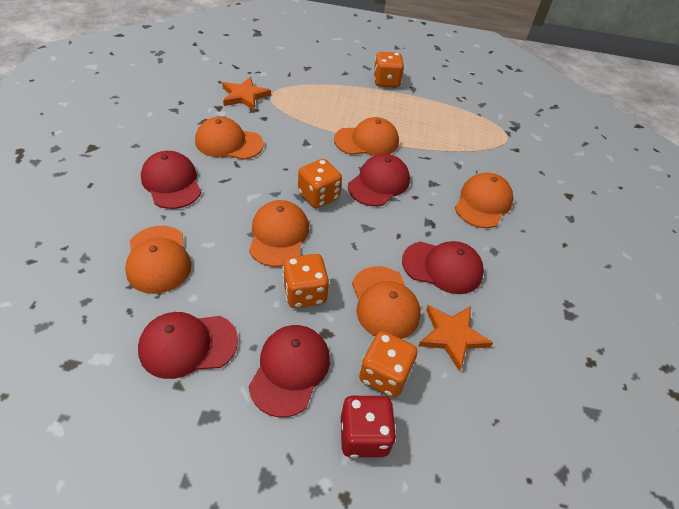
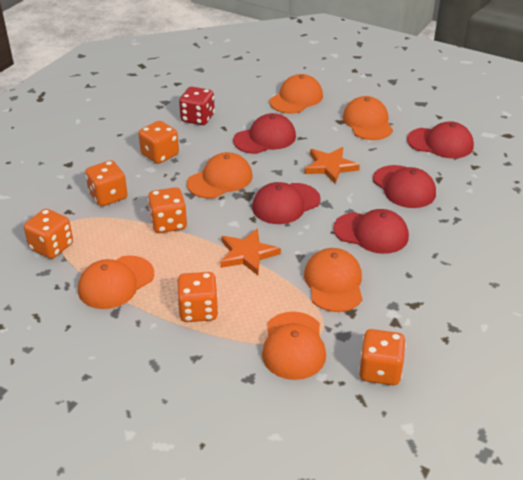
orange dice: 4 -> 6

